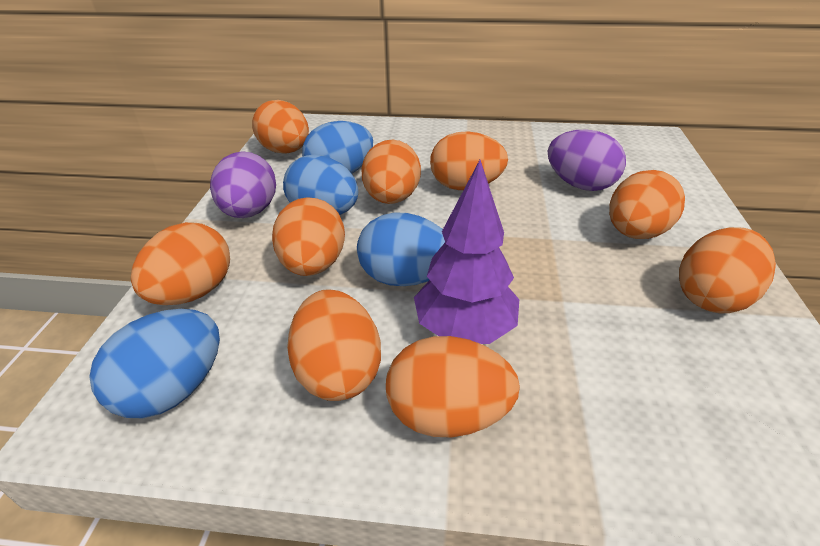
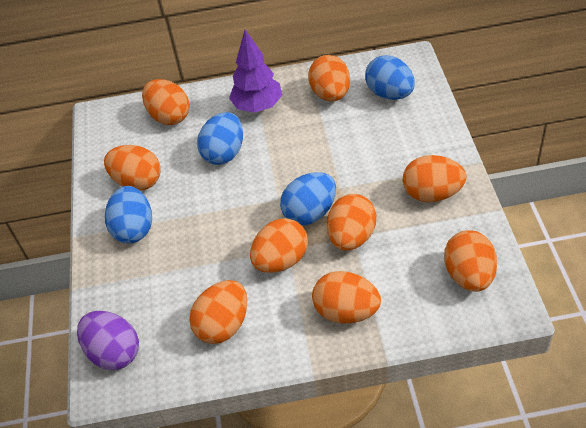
purple egg: 2 -> 1

